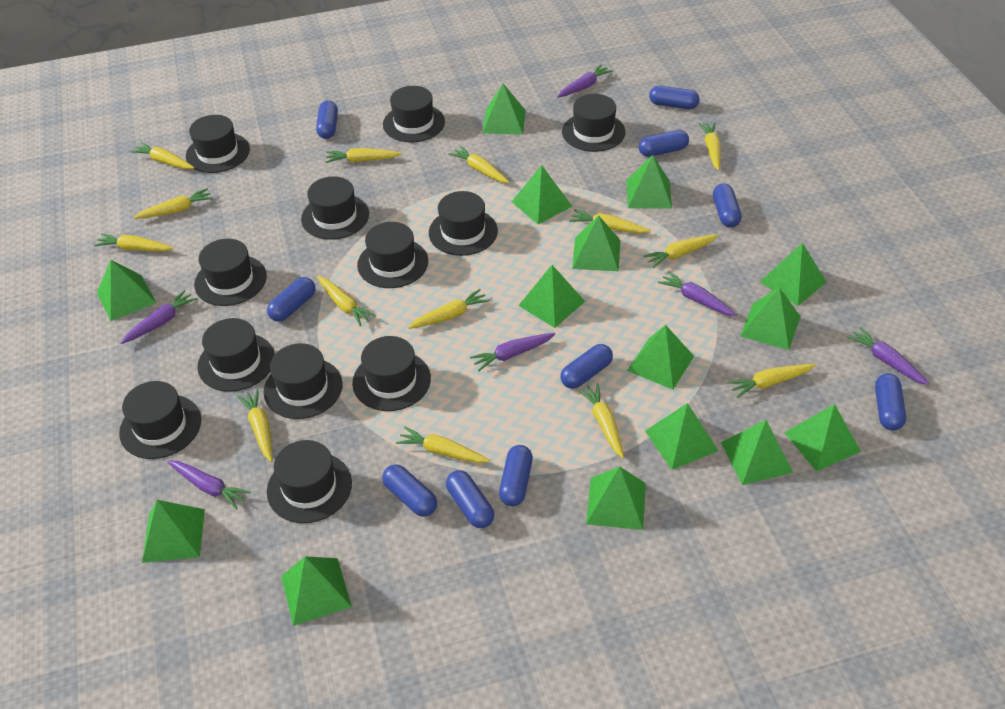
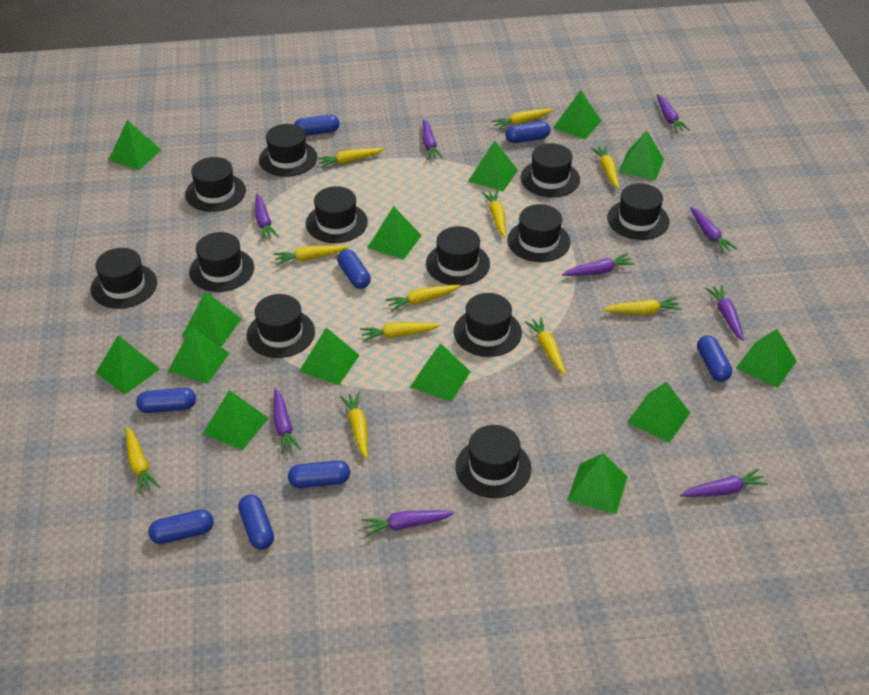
blue capsule: 10 -> 8
green pyramid: 15 -> 14
purple carrot: 6 -> 9
yellow carrot: 14 -> 11

